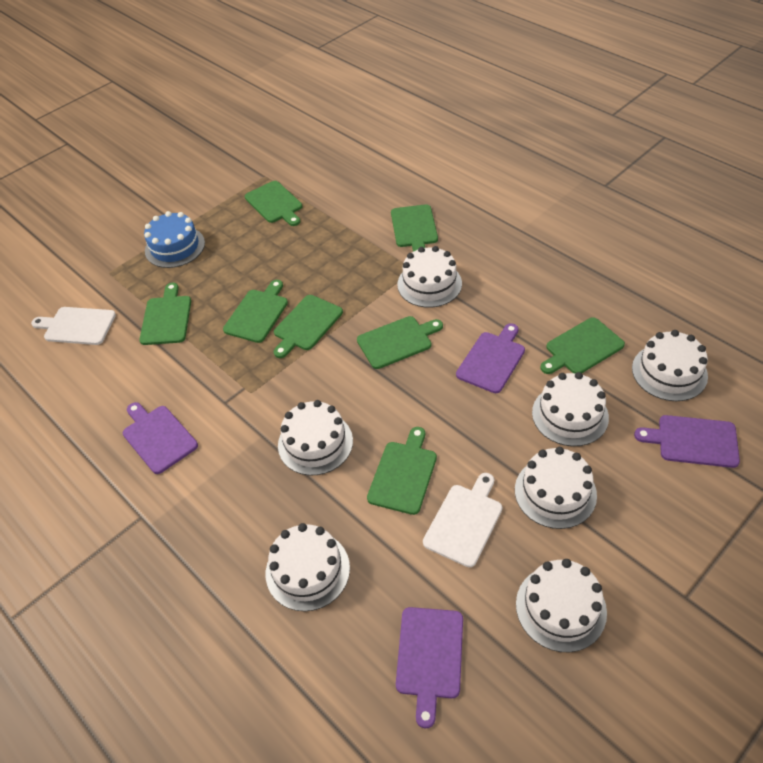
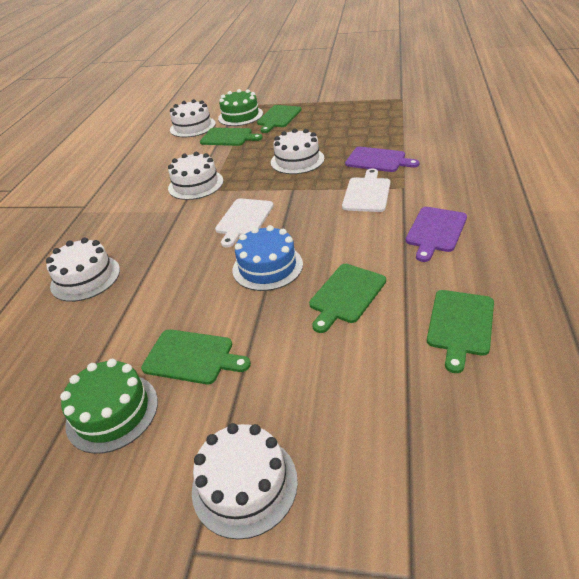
green cake: 0 -> 2
green cutting board: 8 -> 5
purple cutting board: 4 -> 2
white cake: 7 -> 5

